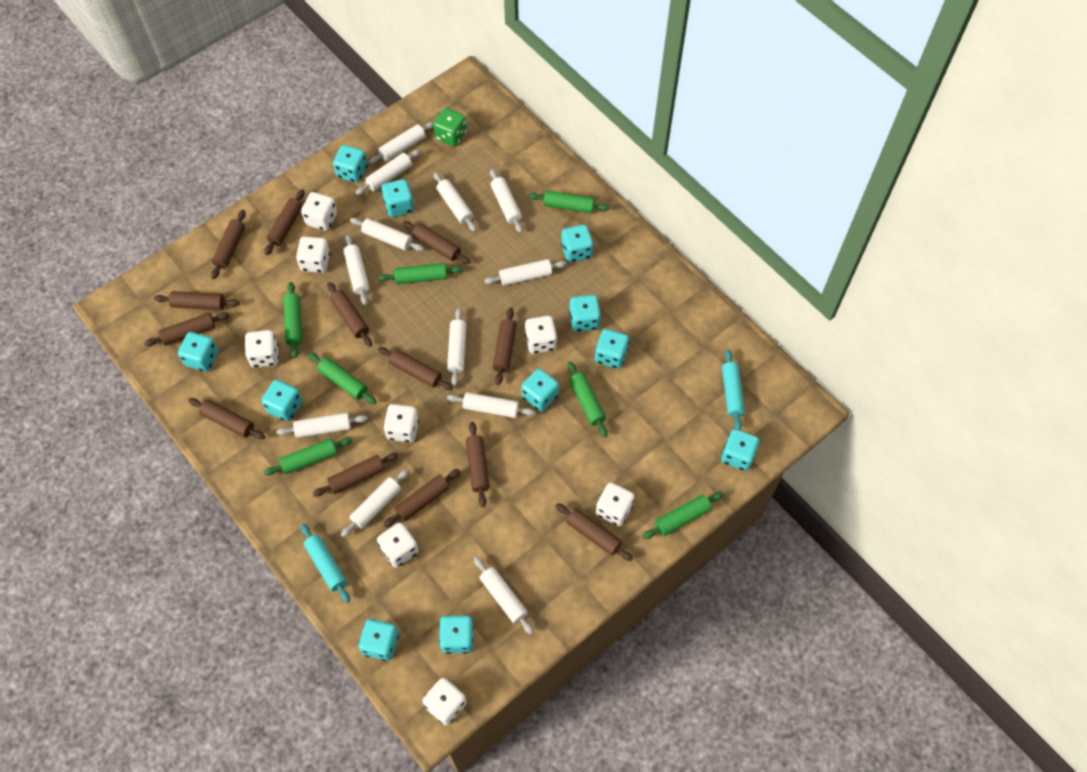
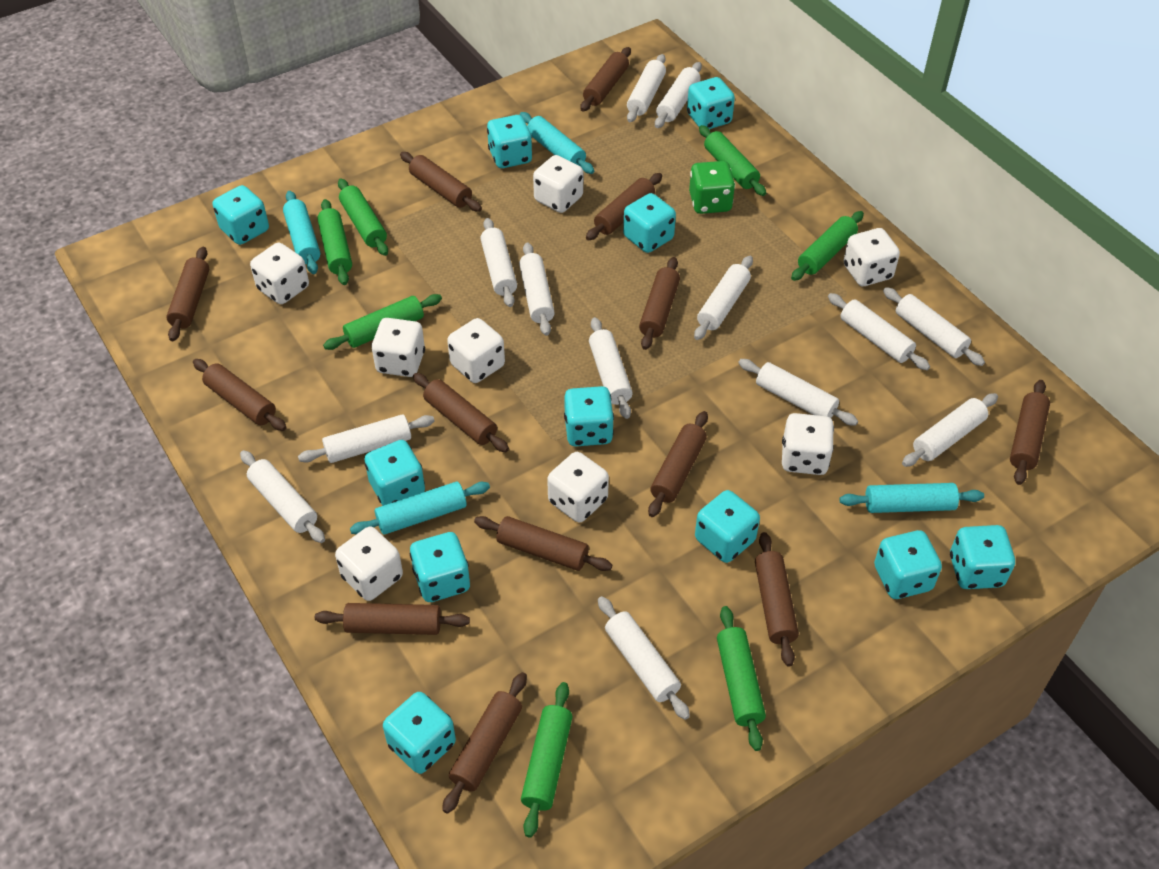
turquoise rolling pin: 2 -> 4
white rolling pin: 12 -> 13

